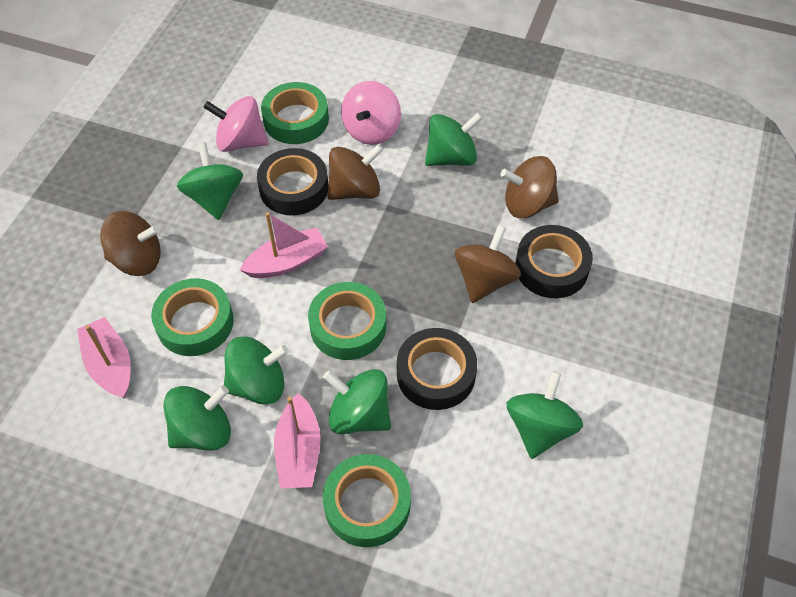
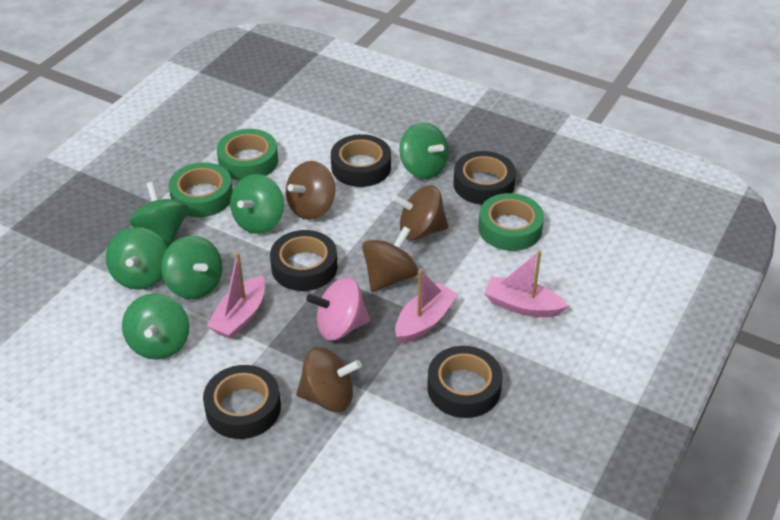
black tape: 3 -> 5
green tape: 4 -> 3
pink spinning top: 2 -> 1

